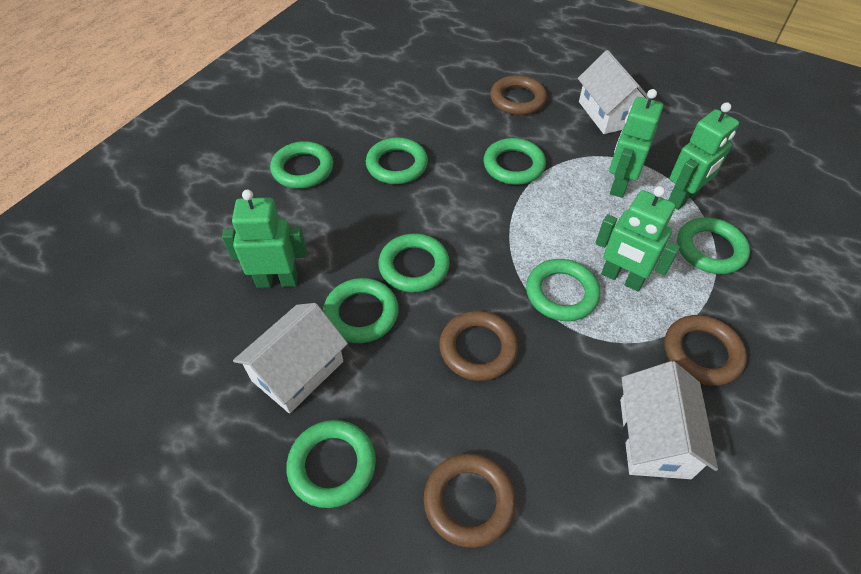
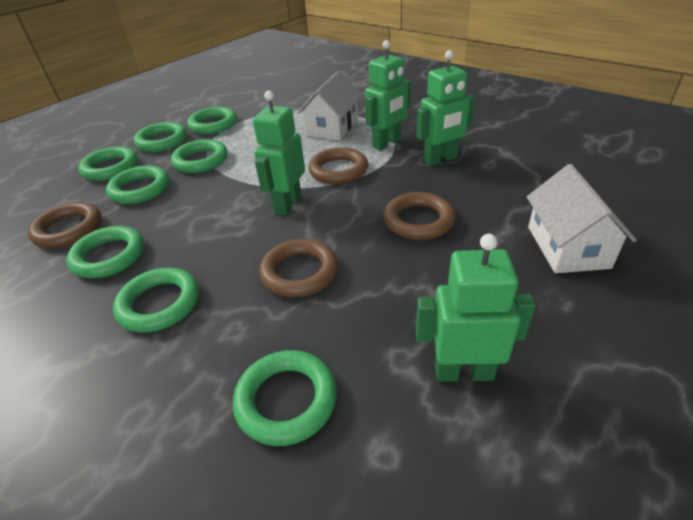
white house: 3 -> 2

